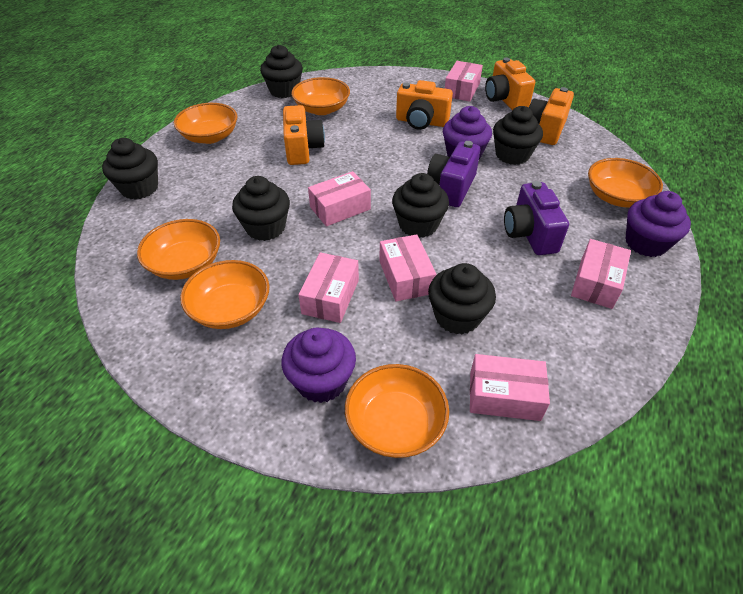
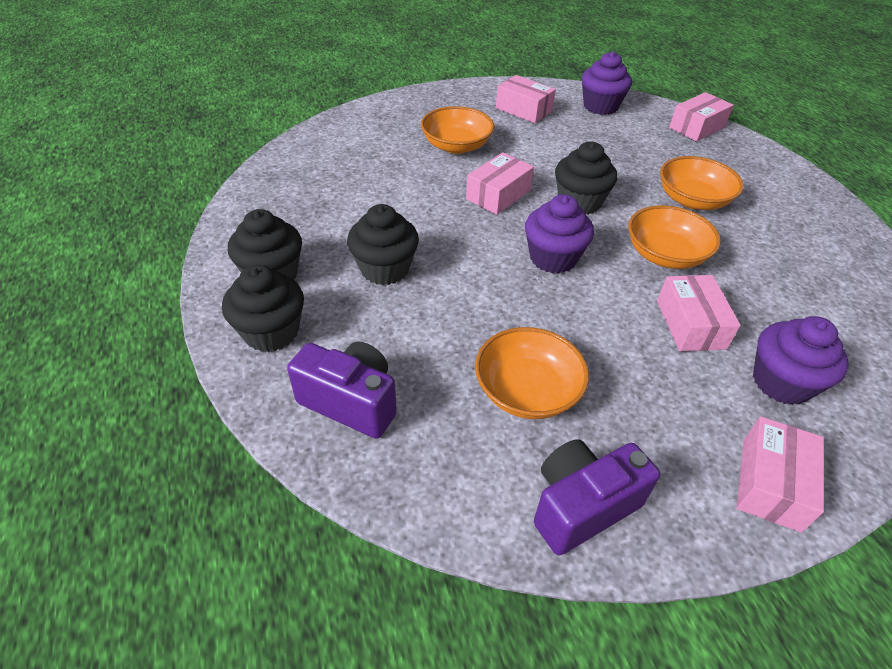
black cupcake: 6 -> 4
orange bowl: 6 -> 4
orange camera: 4 -> 0
pink box: 6 -> 5

